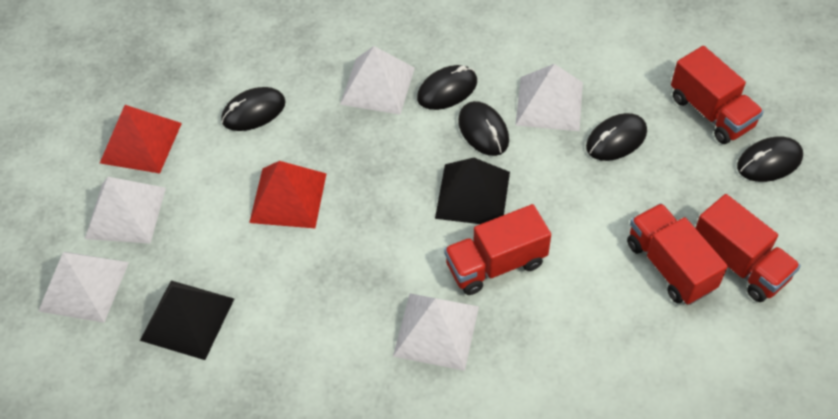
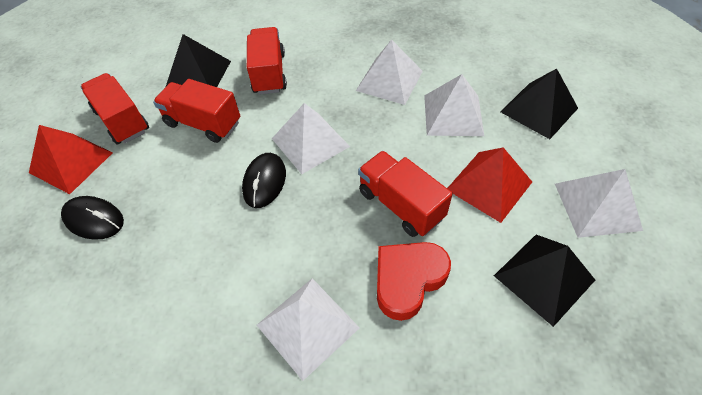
black mouse: 5 -> 2
black pyramid: 2 -> 3
red heart: 0 -> 1

